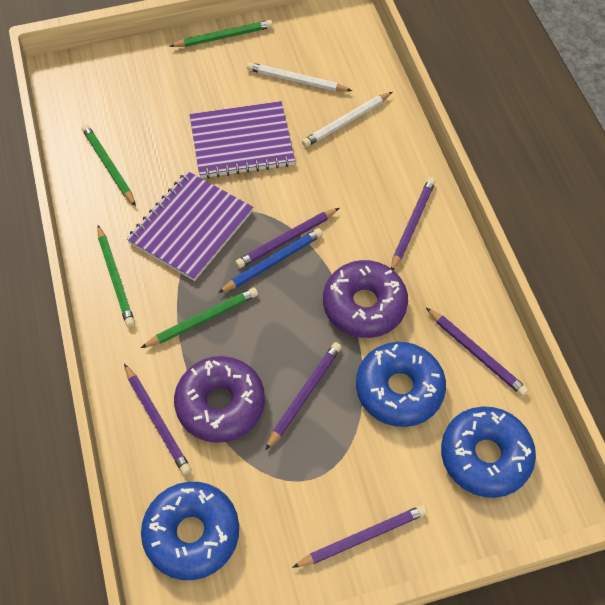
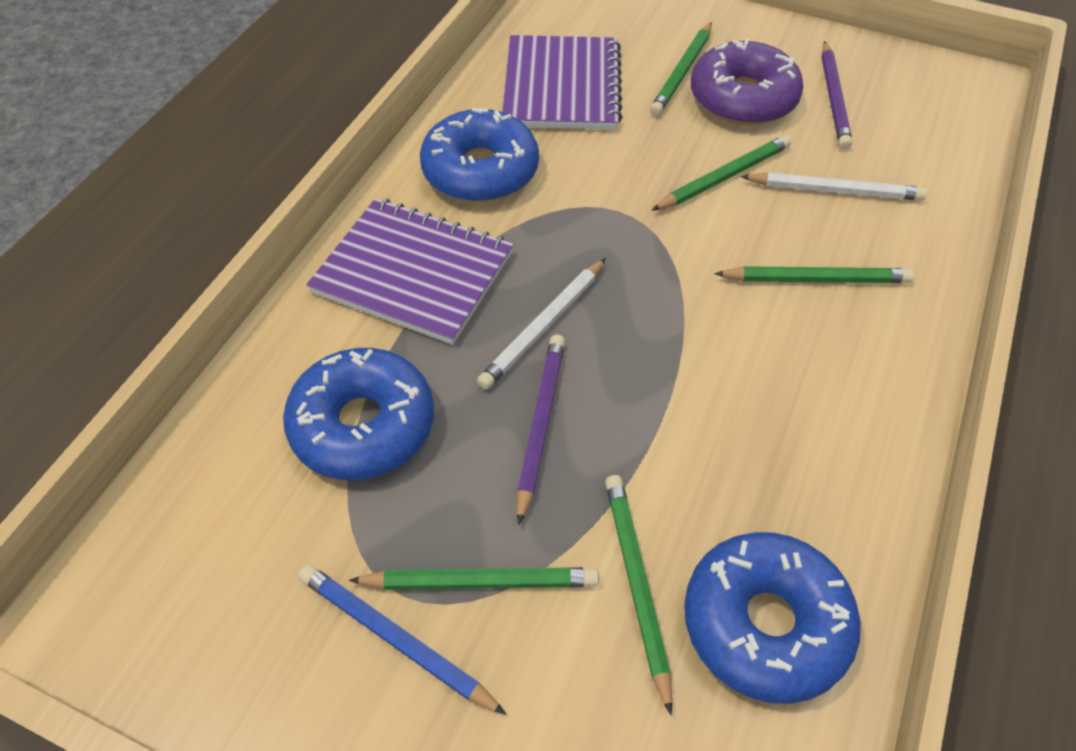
green pencil: 4 -> 5
purple donut: 2 -> 1
purple pencil: 6 -> 2

